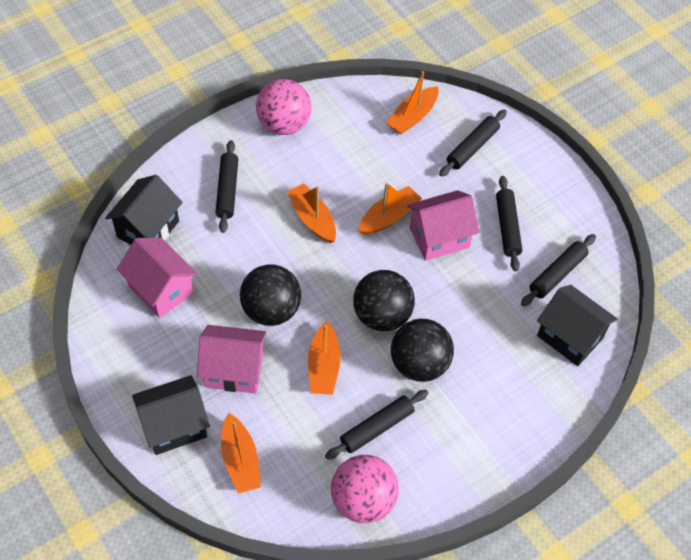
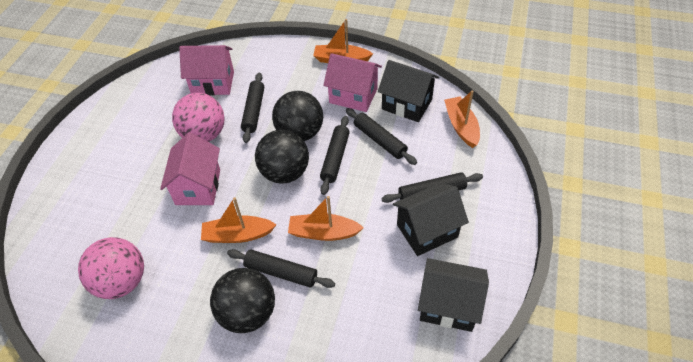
orange boat: 5 -> 4

